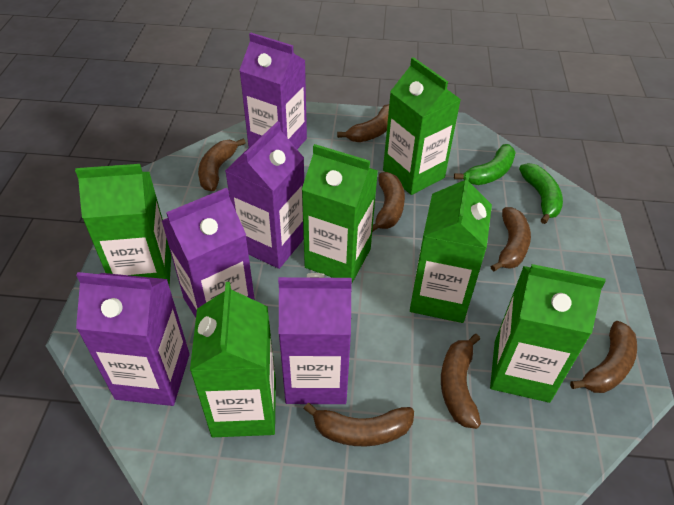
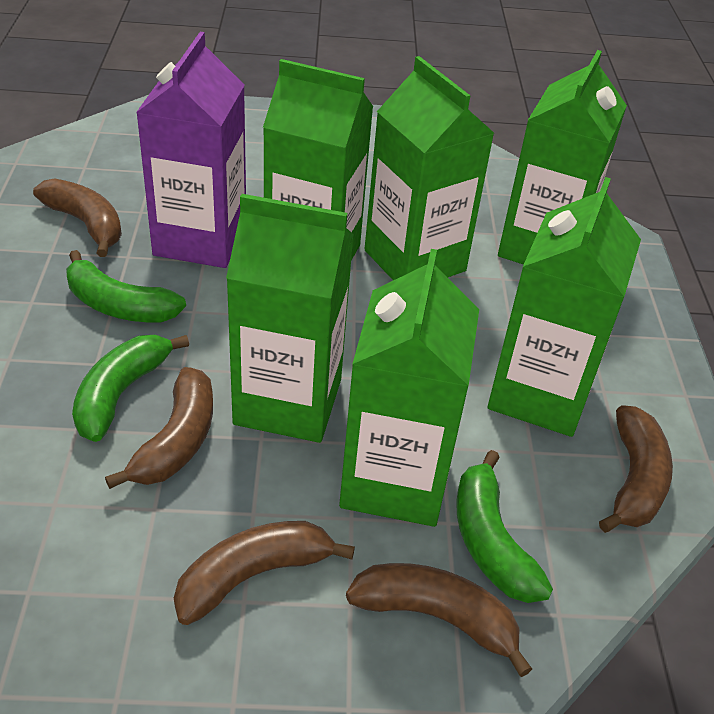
brown banana: 7 -> 5
green banana: 2 -> 3
purple carton: 5 -> 1

